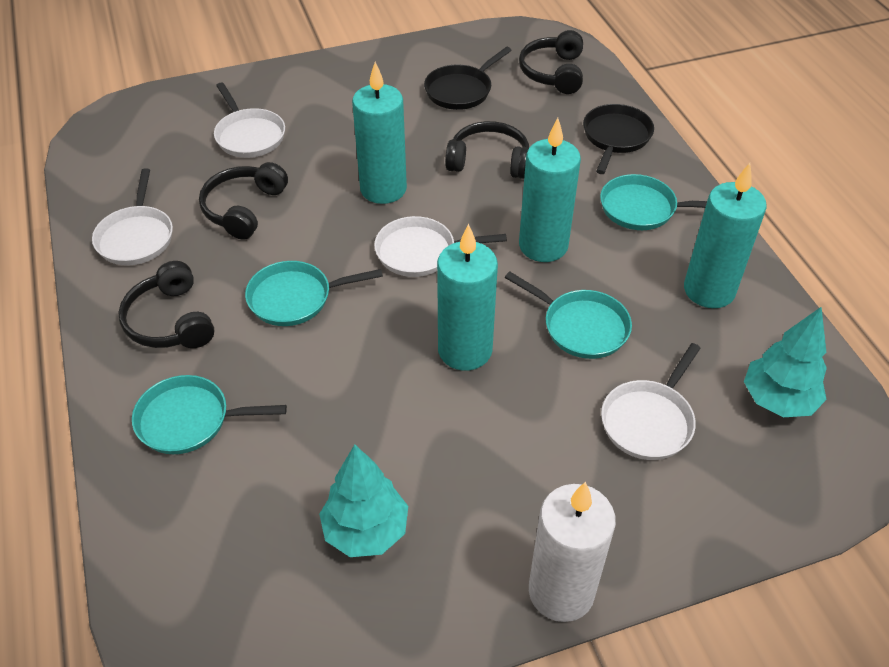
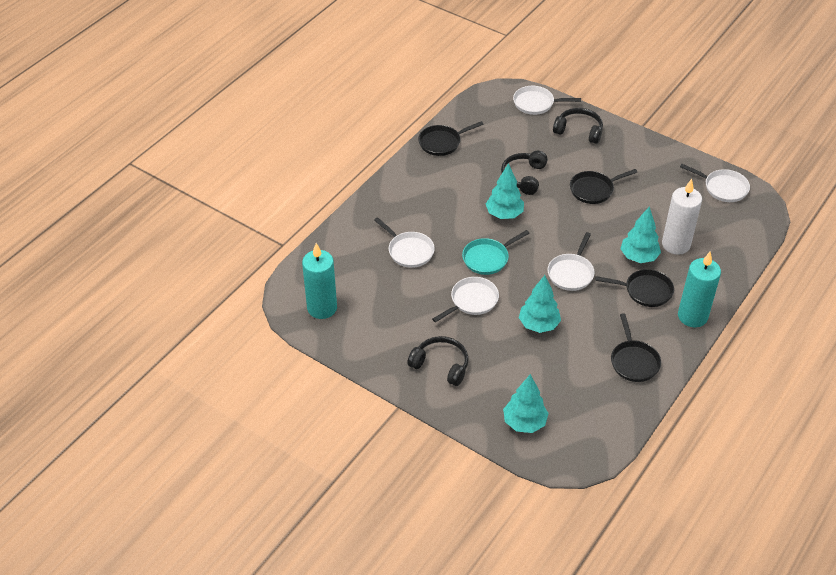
black headphones: 4 -> 3
black pan: 2 -> 4
turquoise candle: 4 -> 2
turquoise pan: 4 -> 1
turquoise tree: 2 -> 4
white pan: 4 -> 5

